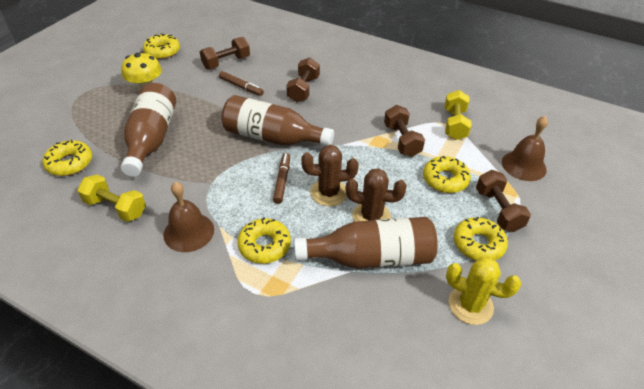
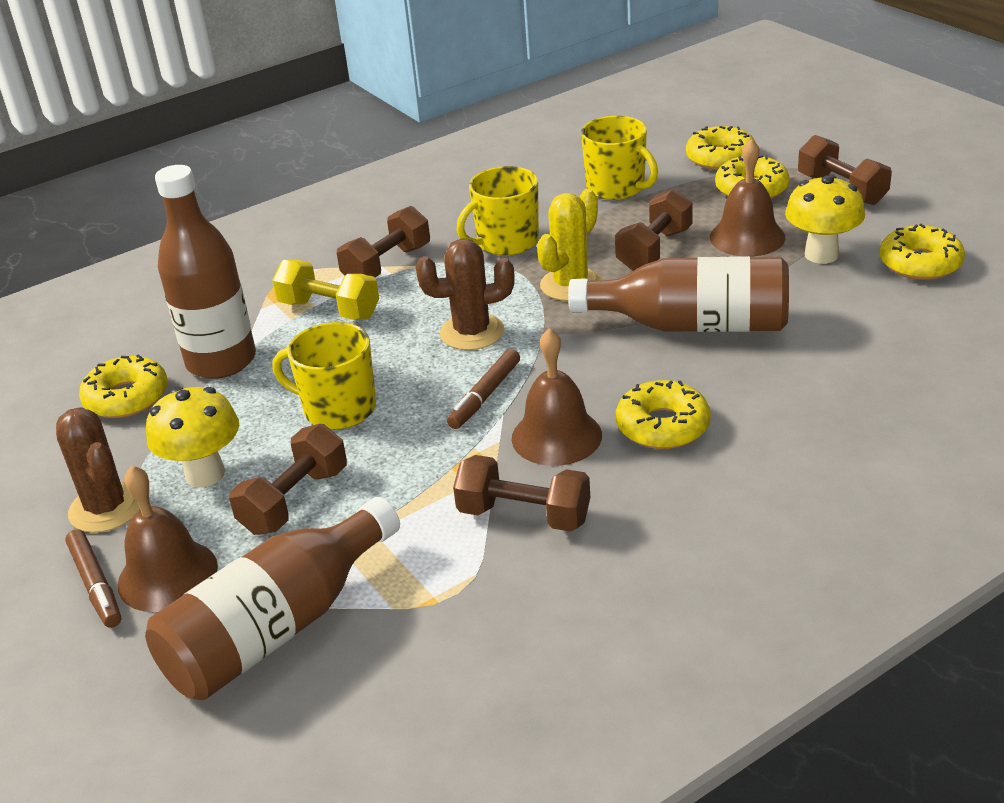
brown bell: 2 -> 3
brown dumbbell: 4 -> 5
yellow dumbbell: 2 -> 1
yellow mug: 0 -> 3
yellow mushroom: 1 -> 2

